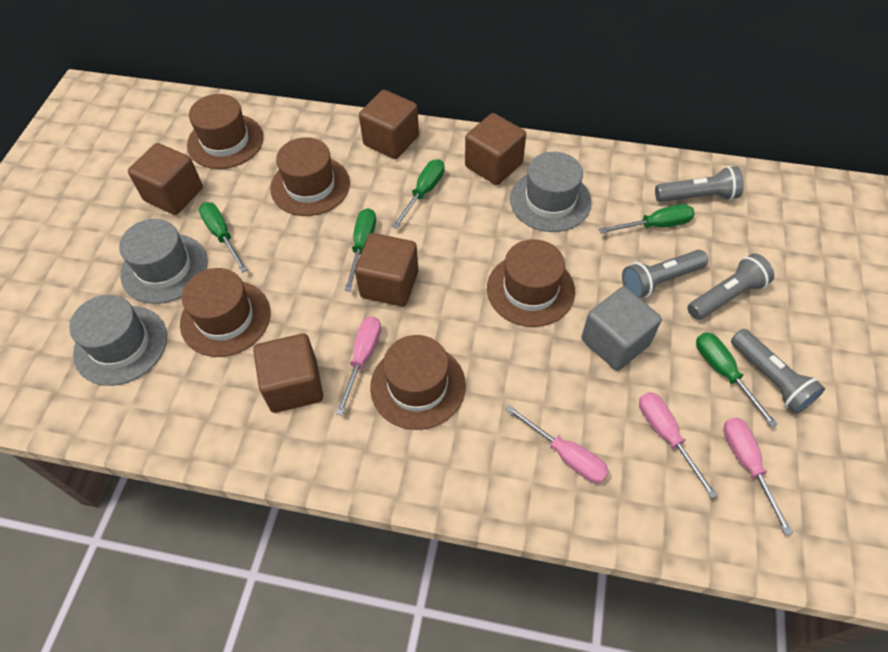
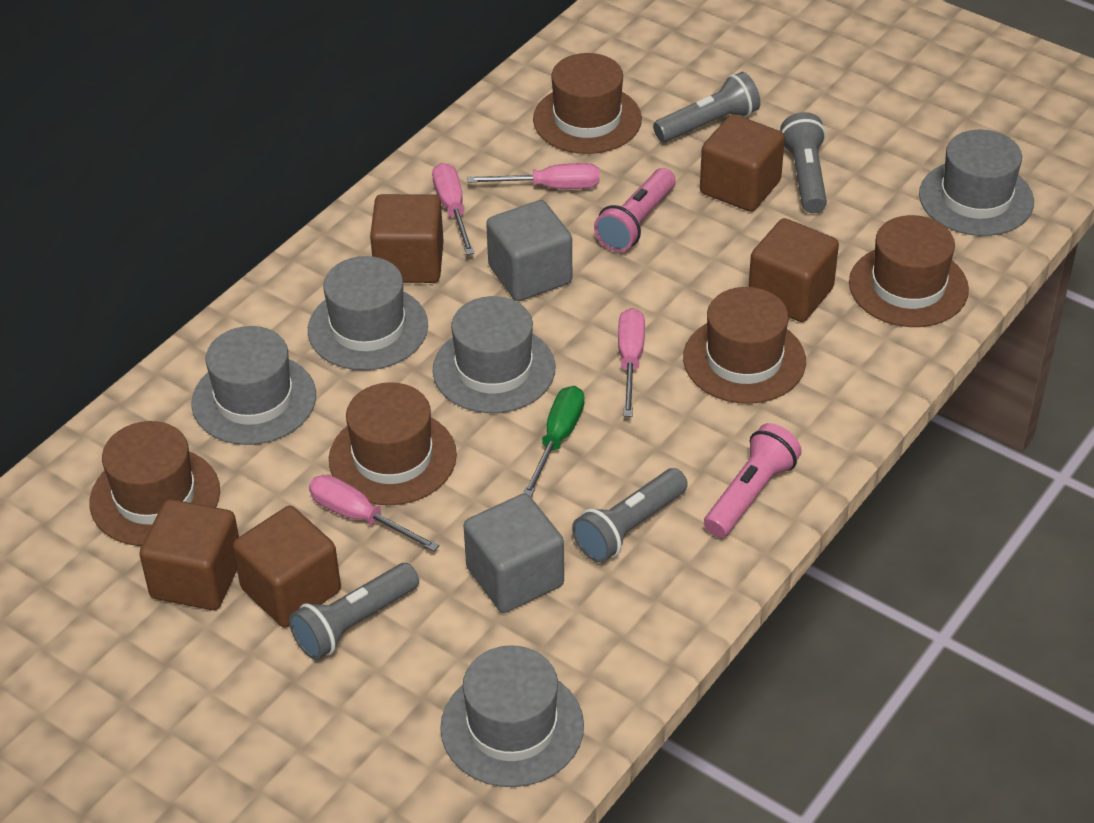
green screwdriver: 5 -> 1
grey cube: 1 -> 2
grey hat: 3 -> 5
pink flashlight: 0 -> 2

